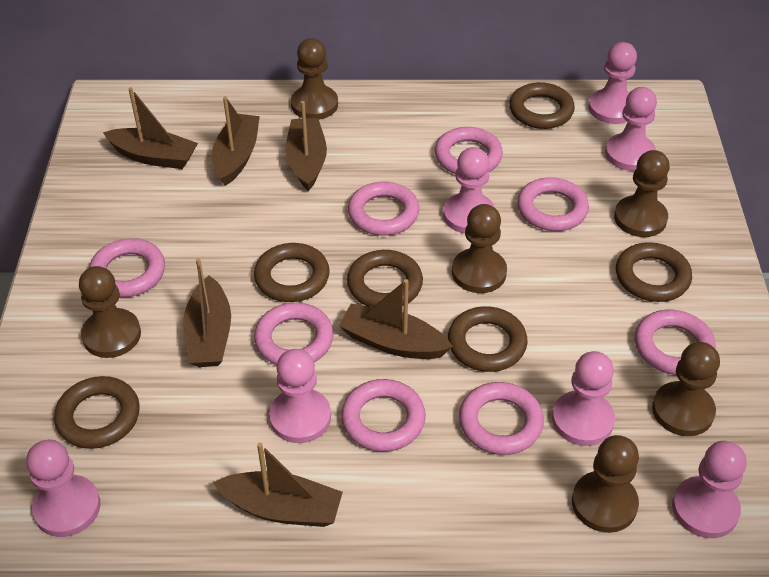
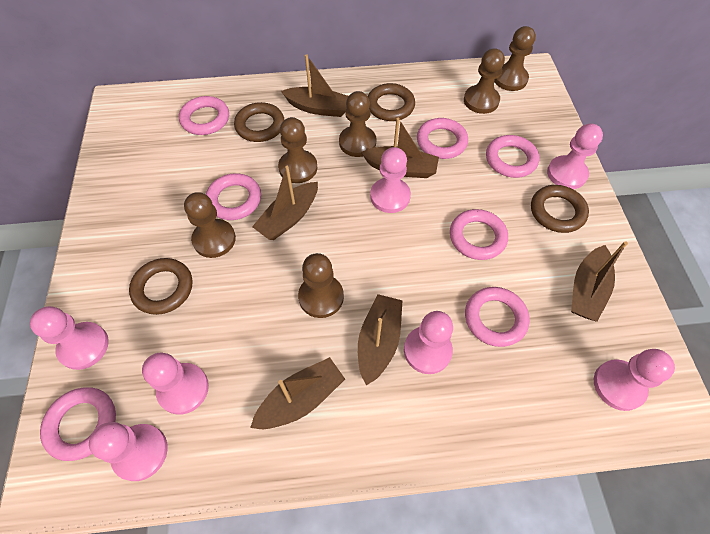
brown ring: 6 -> 4
pink ring: 8 -> 7

